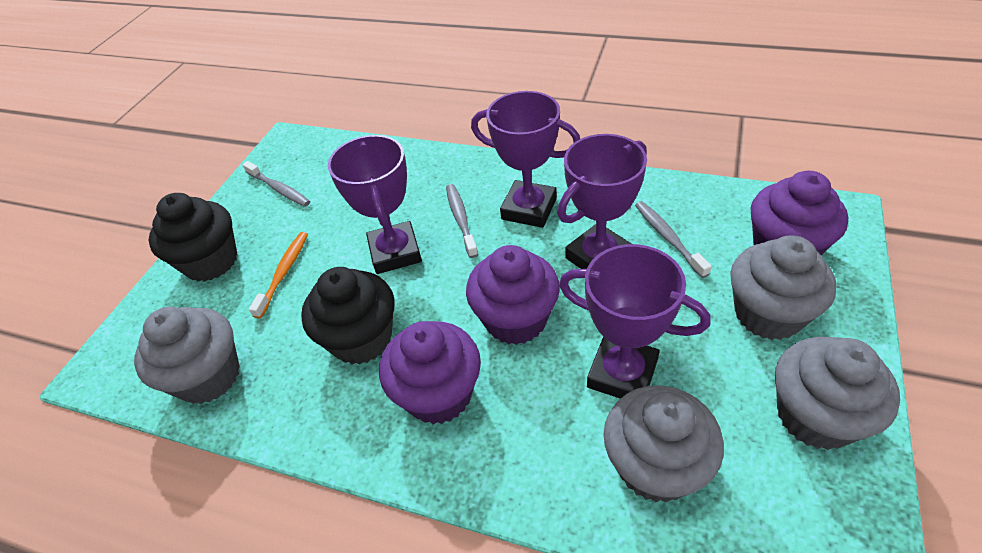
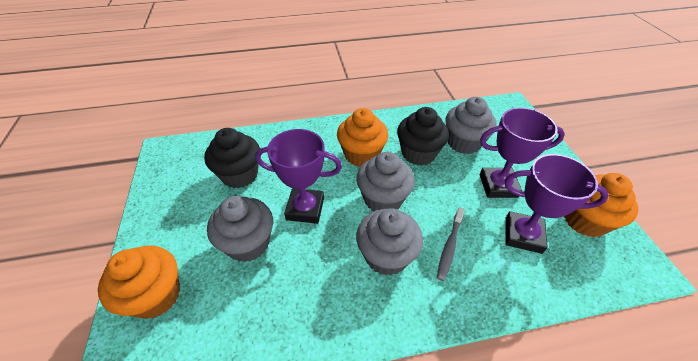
grey toothbrush: 3 -> 1
orange cupcake: 0 -> 3
orange toothbrush: 1 -> 0
purple cupcake: 3 -> 0
purple trophy: 4 -> 3

